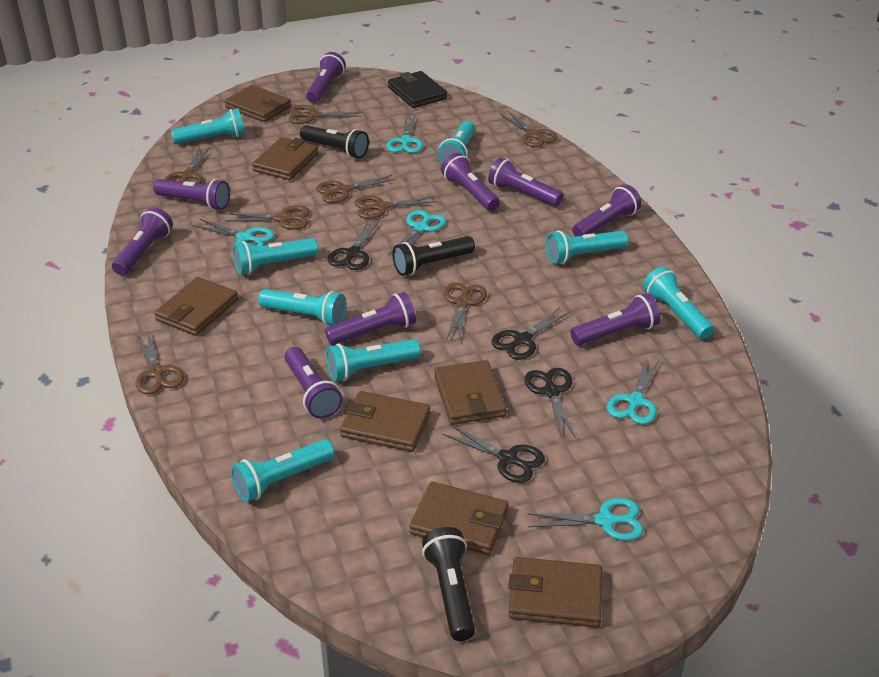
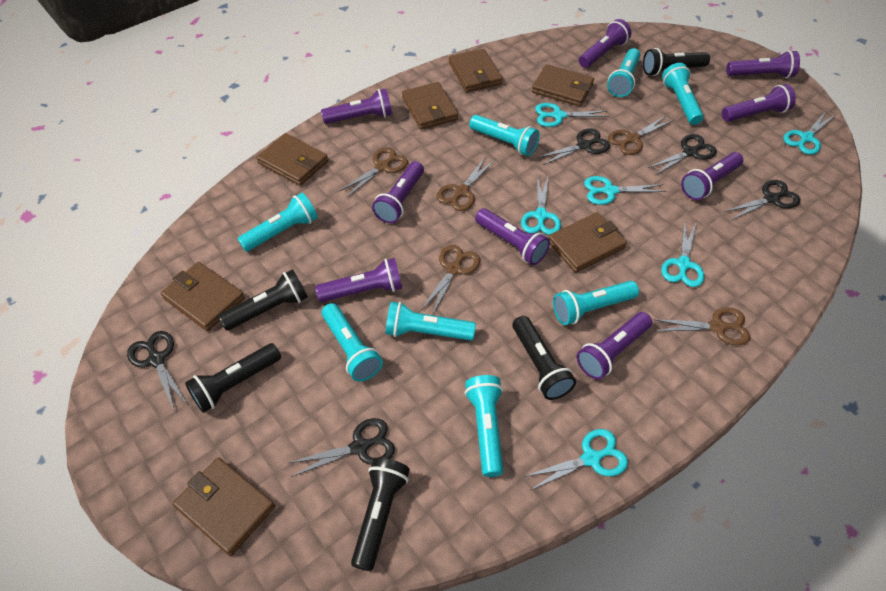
black flashlight: 3 -> 5
black scissors: 4 -> 5
black wallet: 1 -> 0
brown scissors: 8 -> 5
turquoise scissors: 5 -> 6

